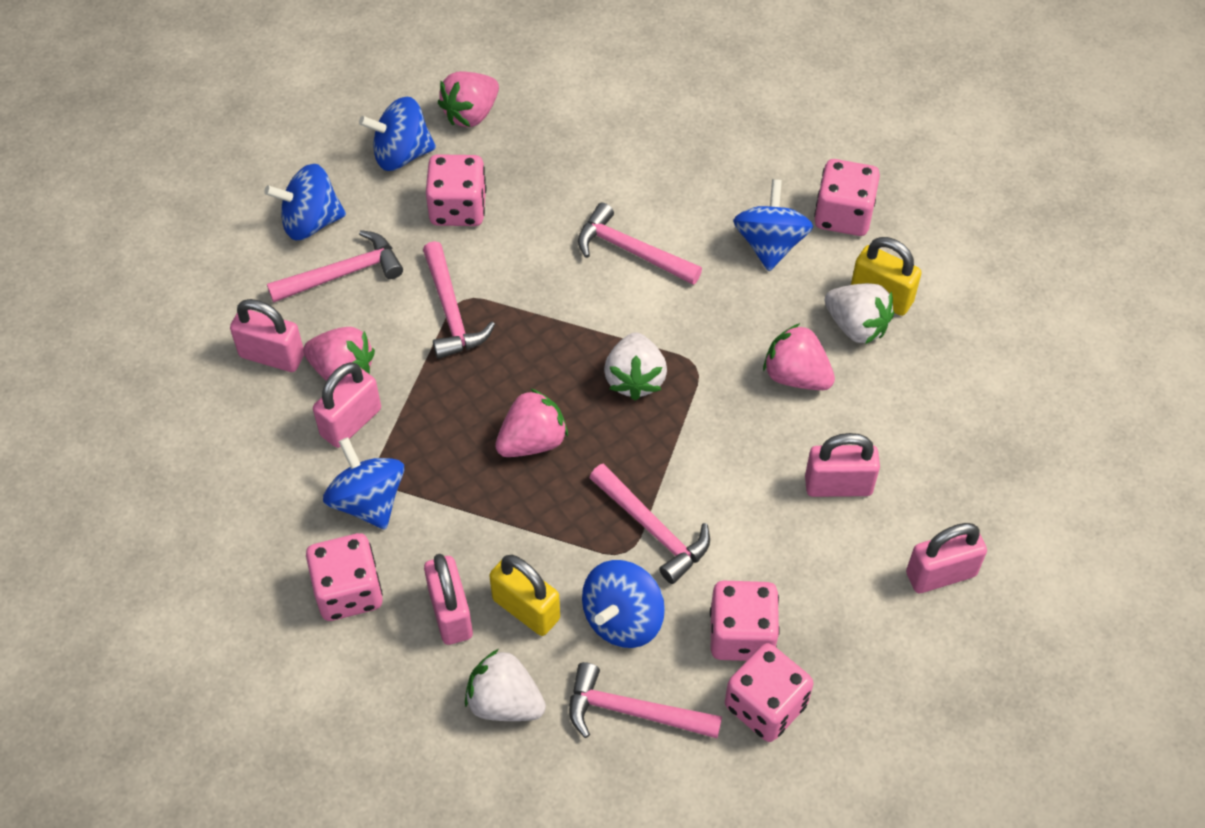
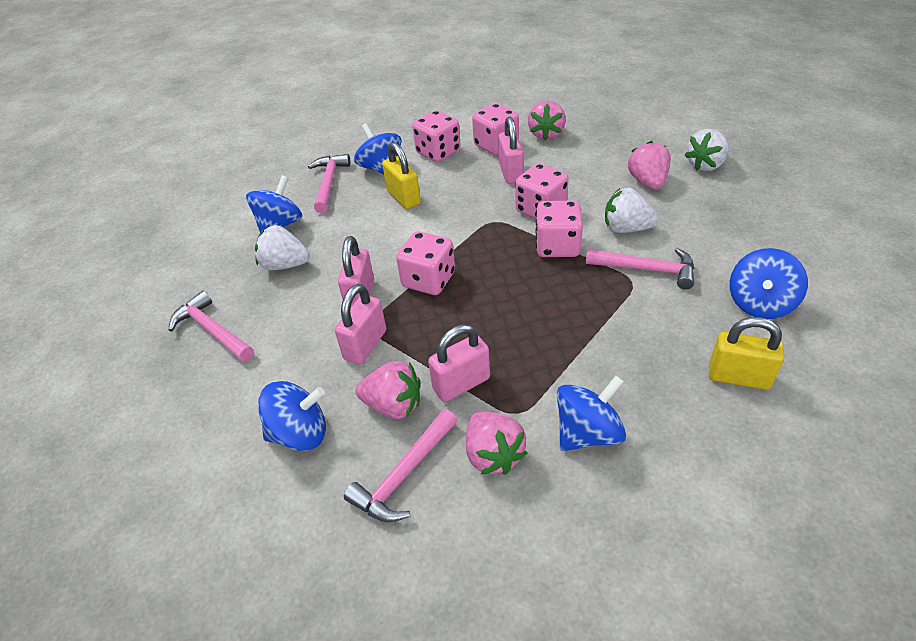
pink hammer: 5 -> 4
pink padlock: 5 -> 4

